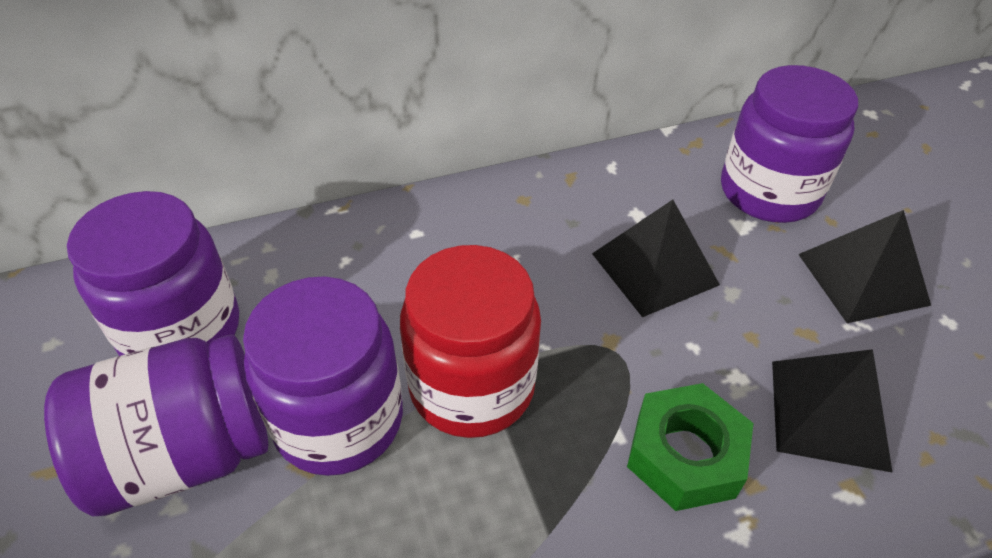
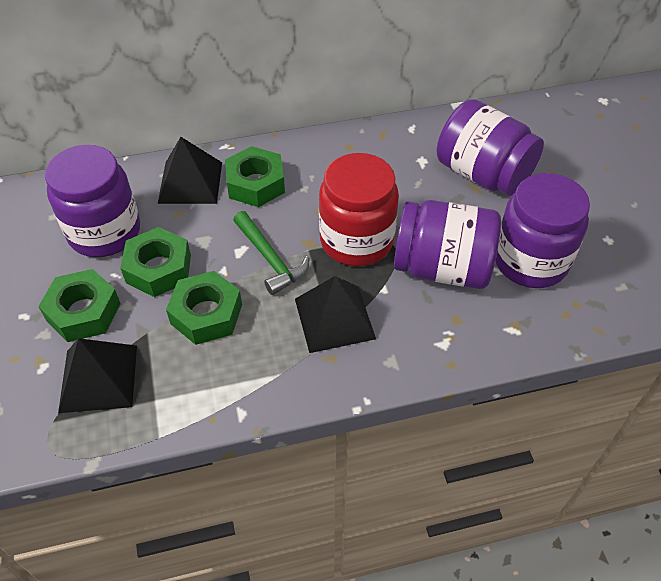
green hammer: 0 -> 1
green nut: 1 -> 4

